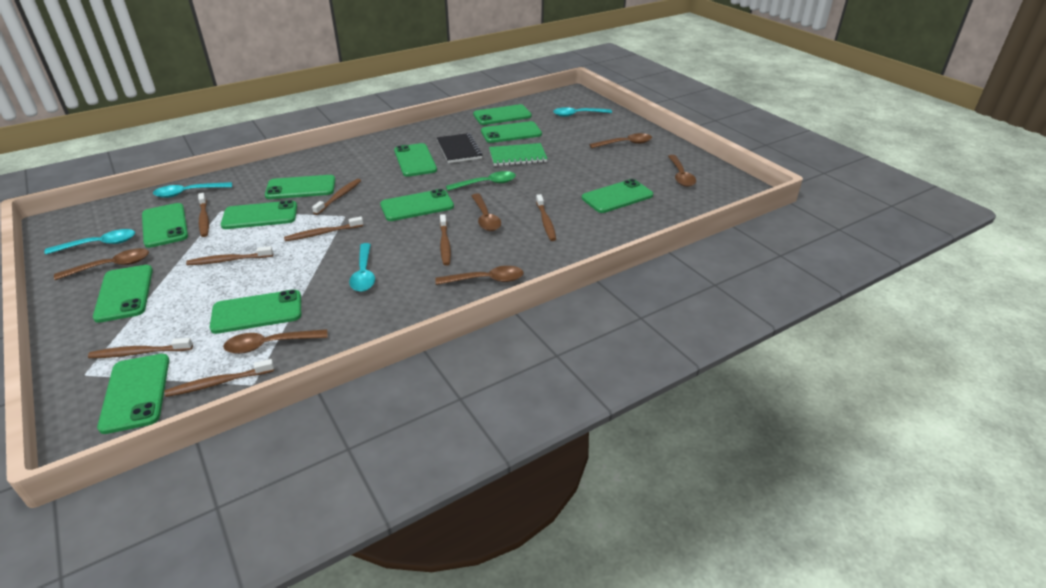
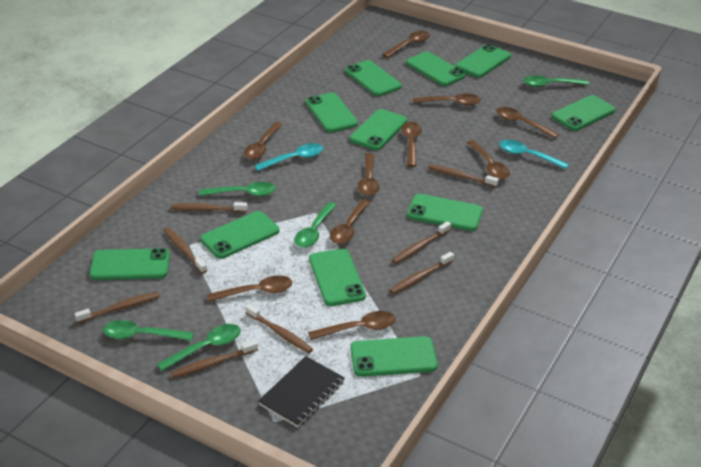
brown spoon: 6 -> 10
green notebook: 1 -> 0
green spoon: 1 -> 5
turquoise spoon: 4 -> 2

